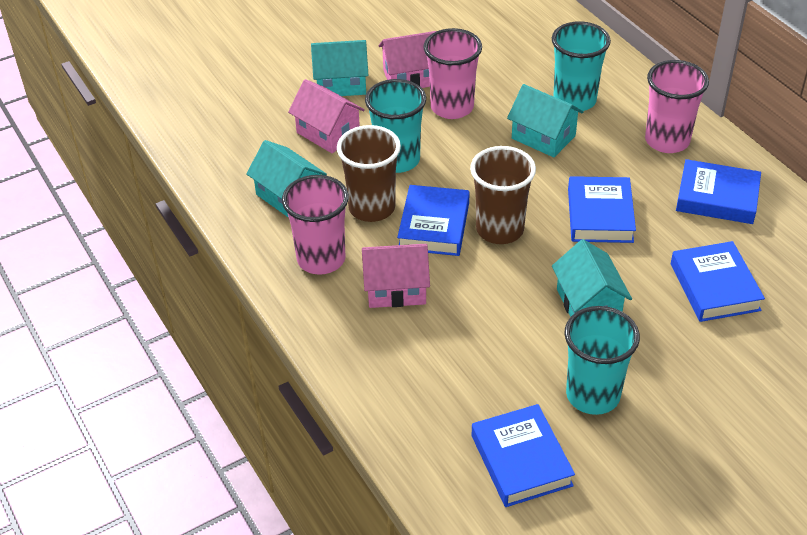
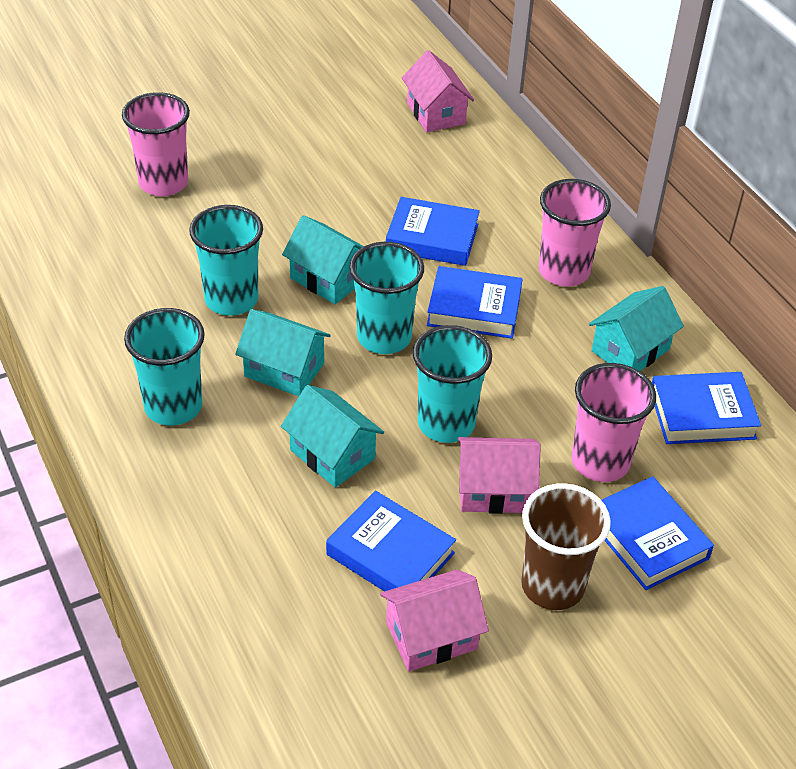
brown cup: 2 -> 1
turquoise cup: 3 -> 4

